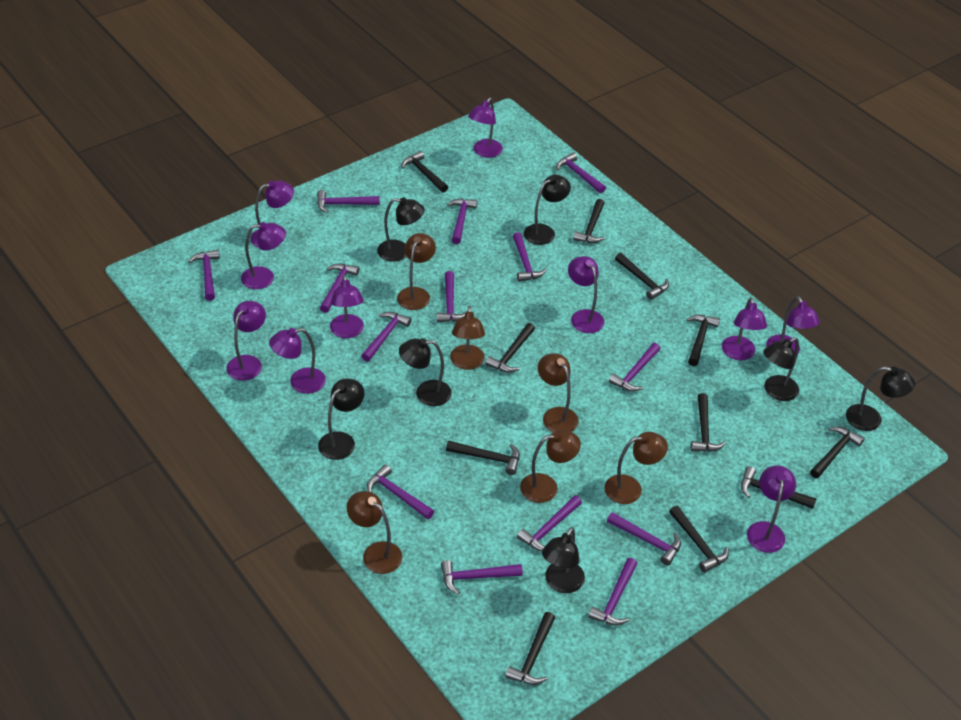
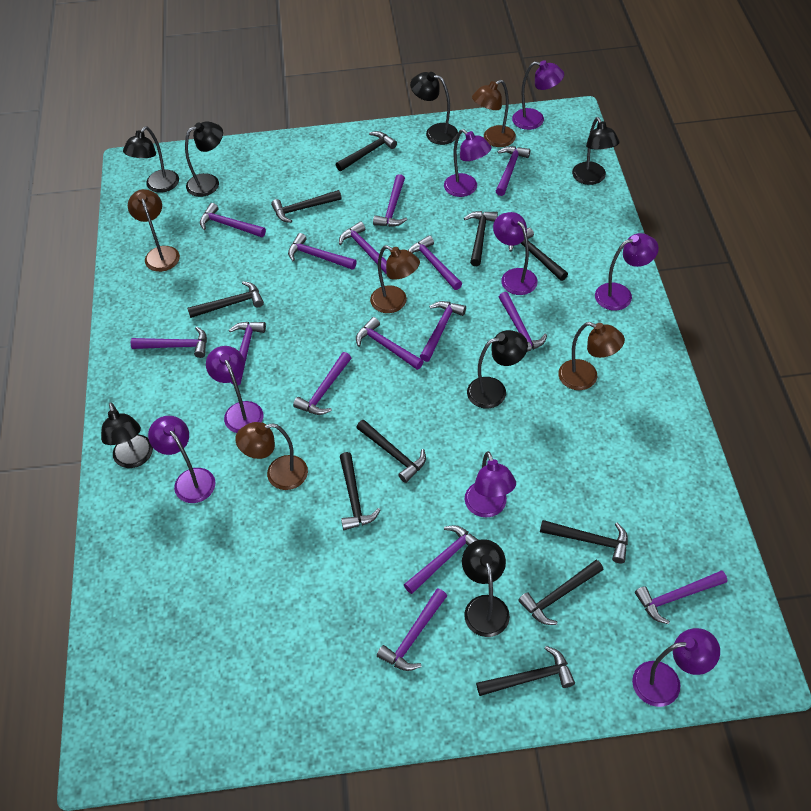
black hammer: 11 -> 10
brown lamp: 6 -> 5
purple hammer: 14 -> 15
purple lamp: 10 -> 8

